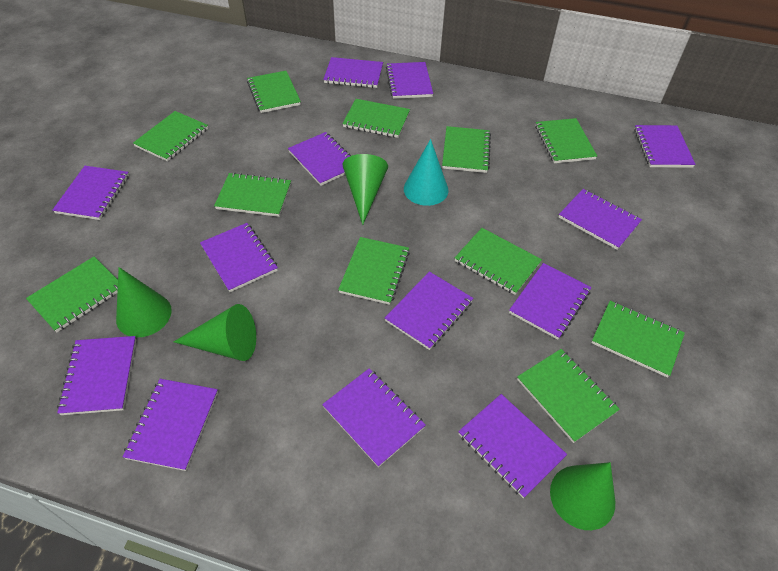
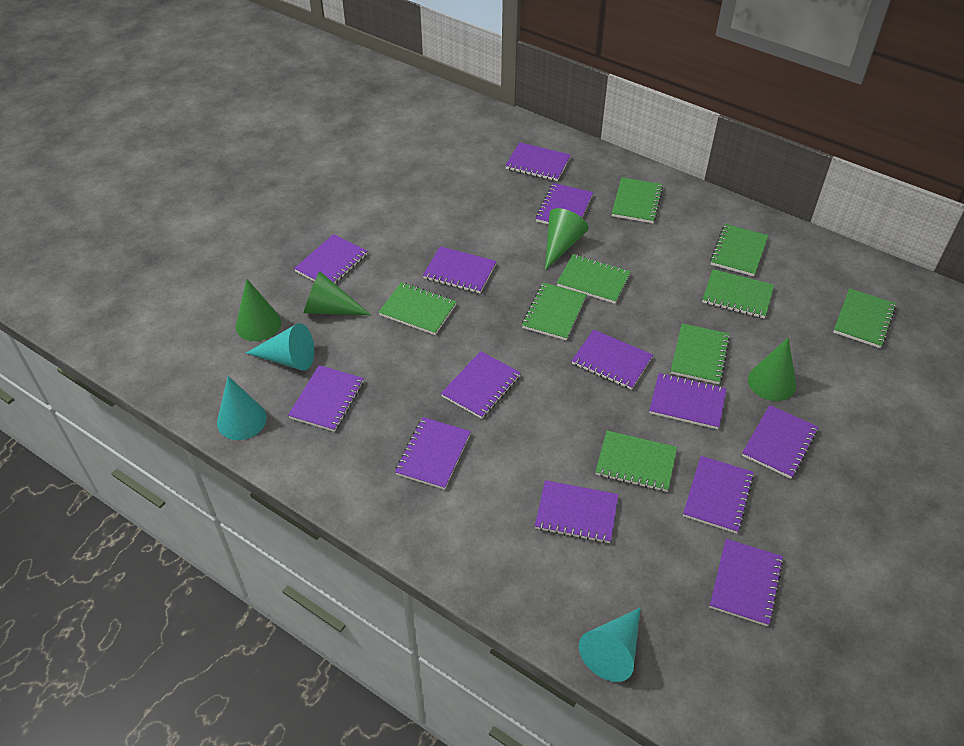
green notebook: 11 -> 9
turquoise cone: 1 -> 3

